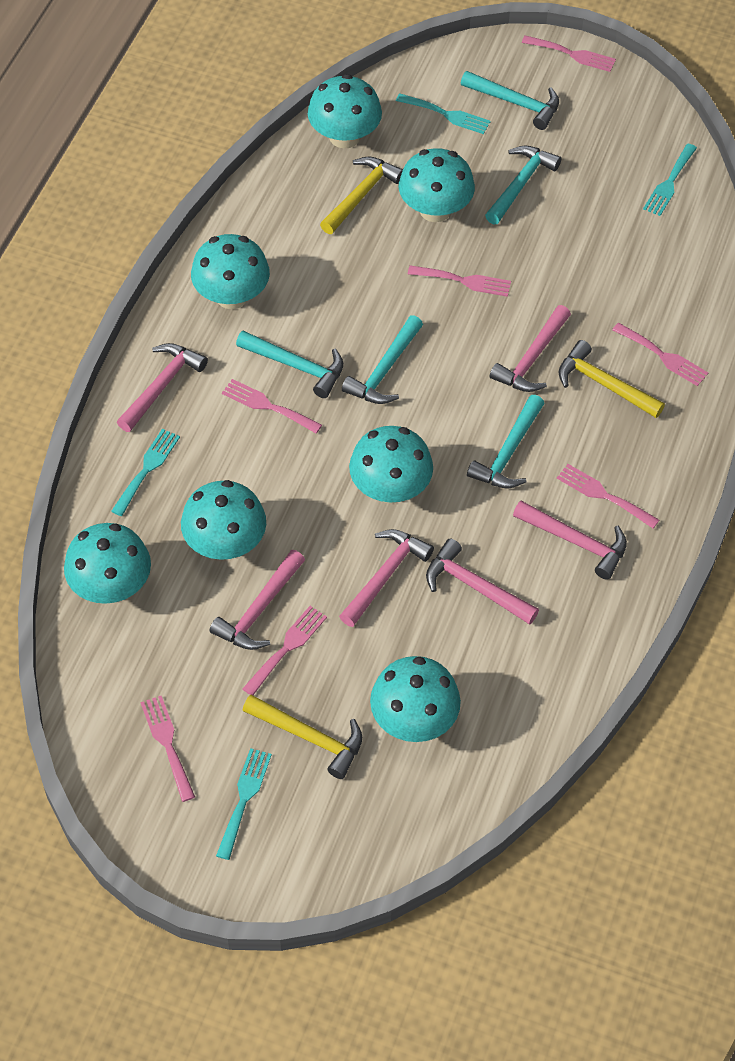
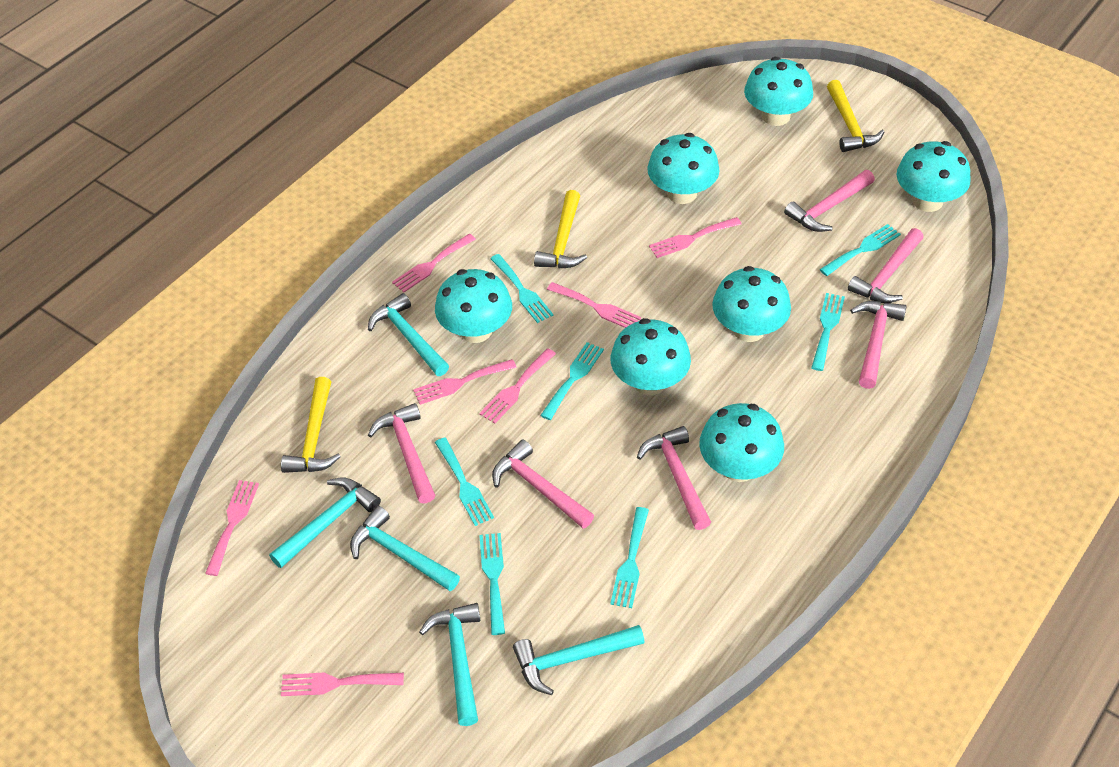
turquoise fork: 4 -> 7

